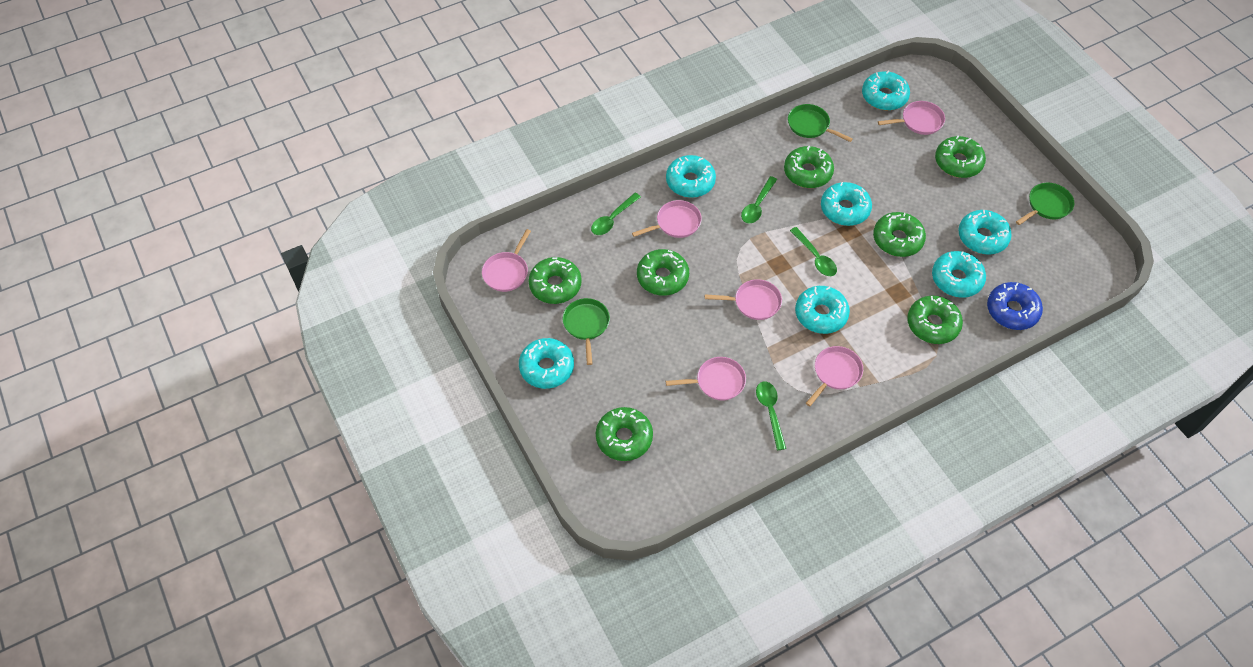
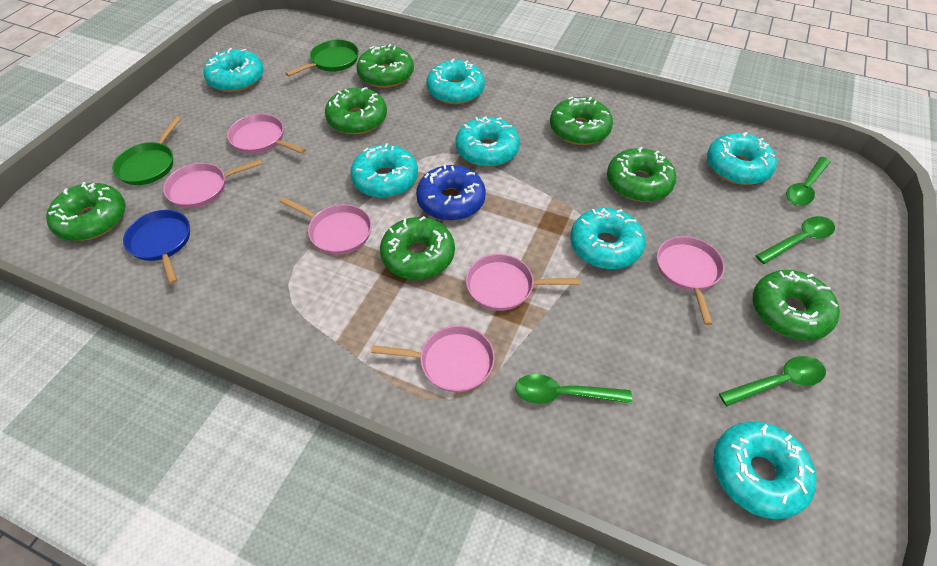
blue pan: 0 -> 1
green pan: 3 -> 2

